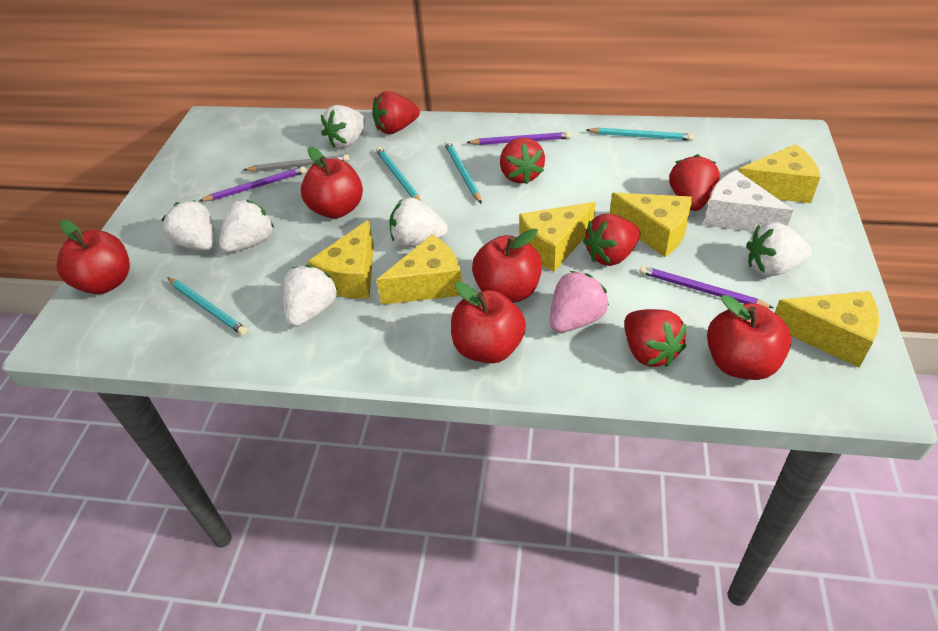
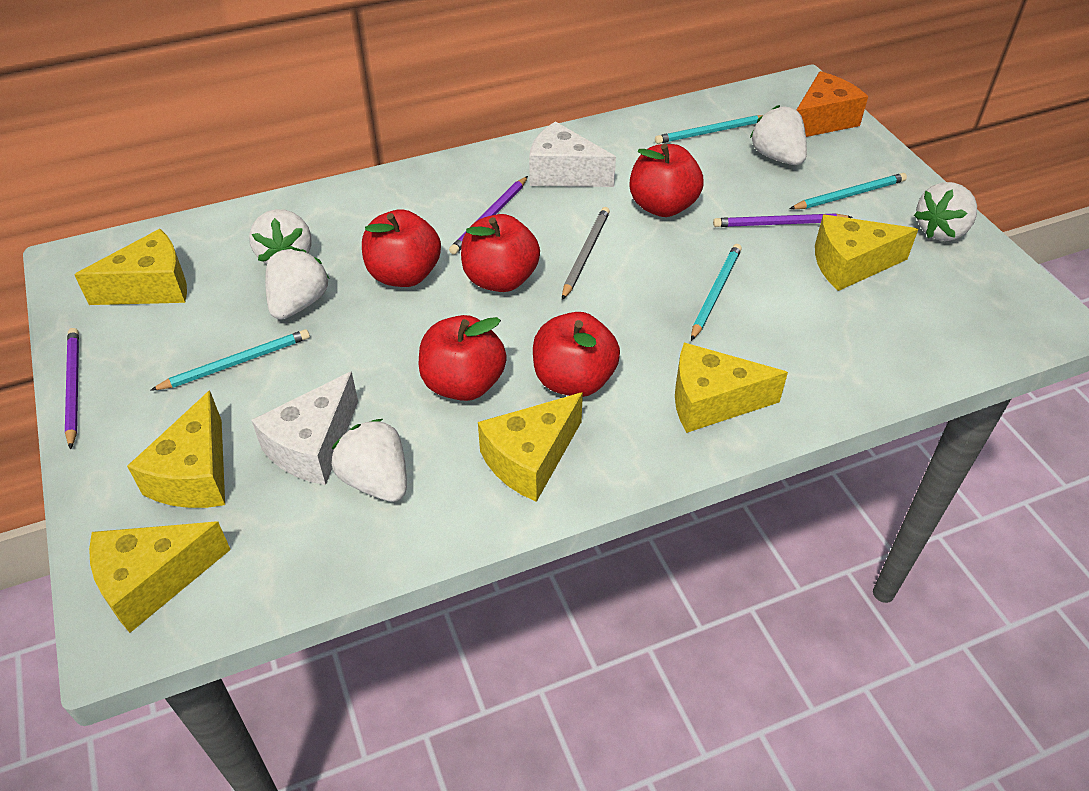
orange cheese: 0 -> 1
pink strawberry: 1 -> 0
red strawberry: 5 -> 0
white cheese: 1 -> 2
white strawberry: 6 -> 5

